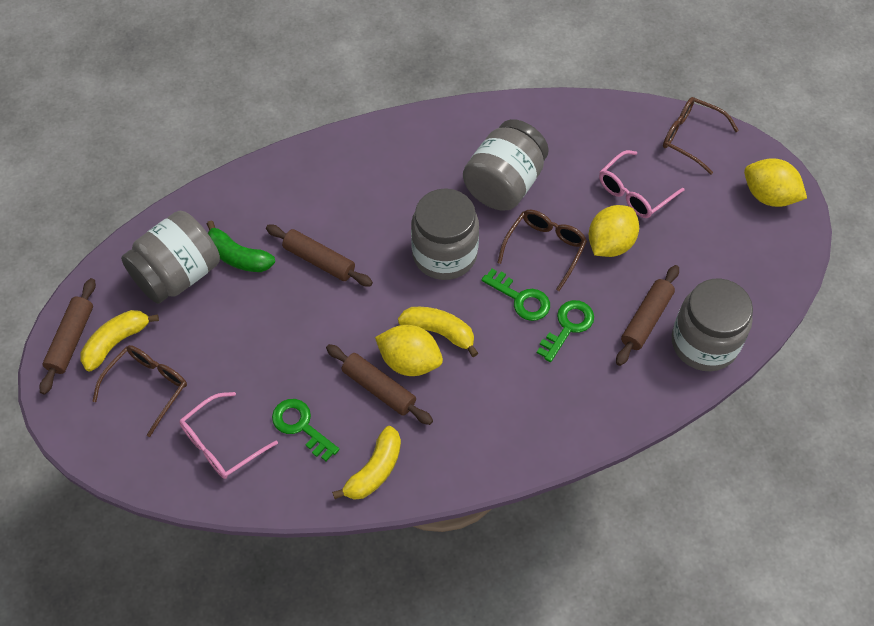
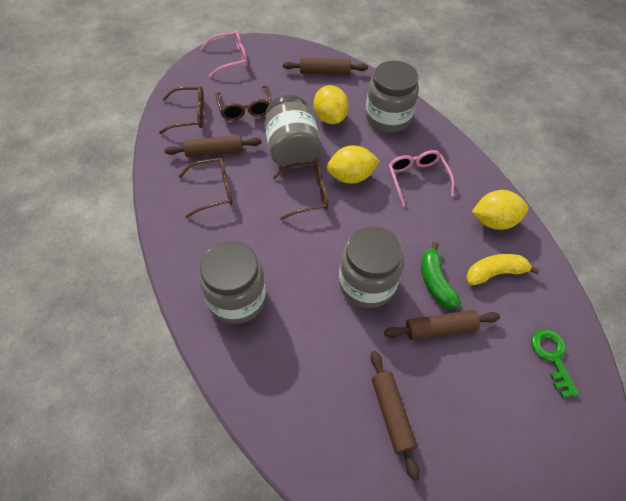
brown glasses: 3 -> 4
green key: 3 -> 1
yellow banana: 3 -> 1

